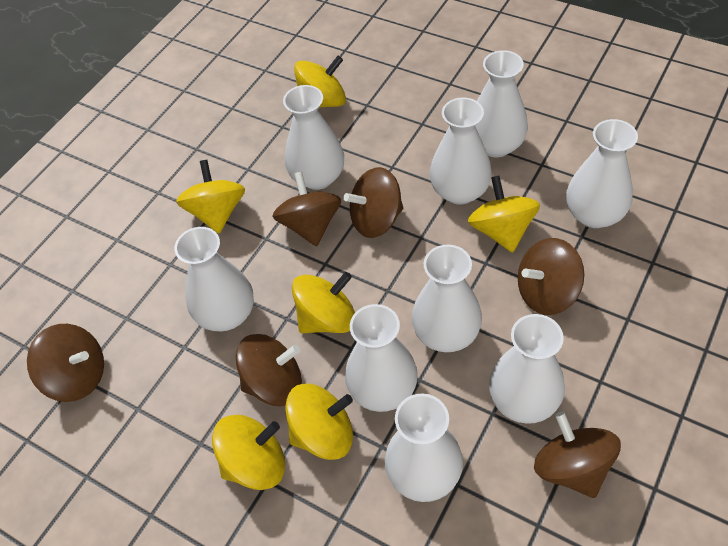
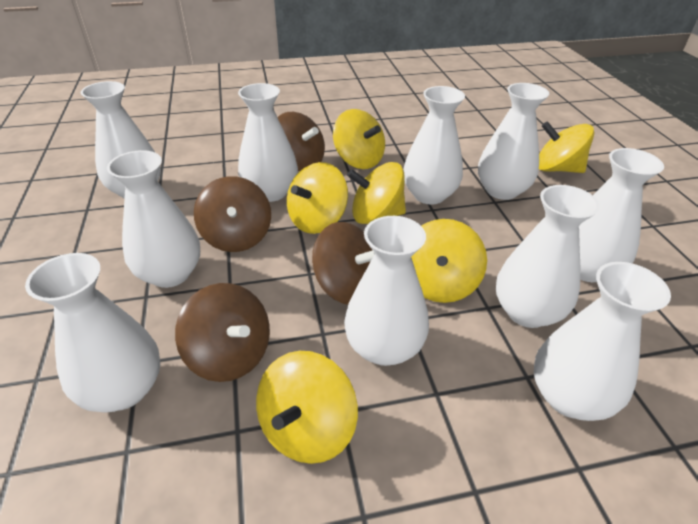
brown spinning top: 6 -> 4
white vase: 9 -> 10

